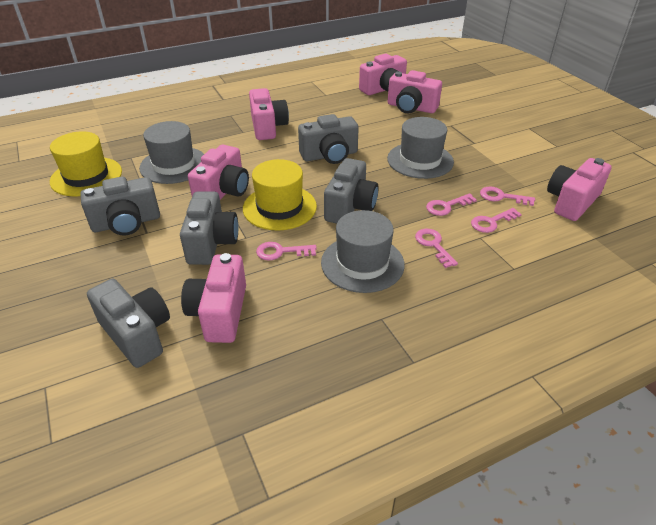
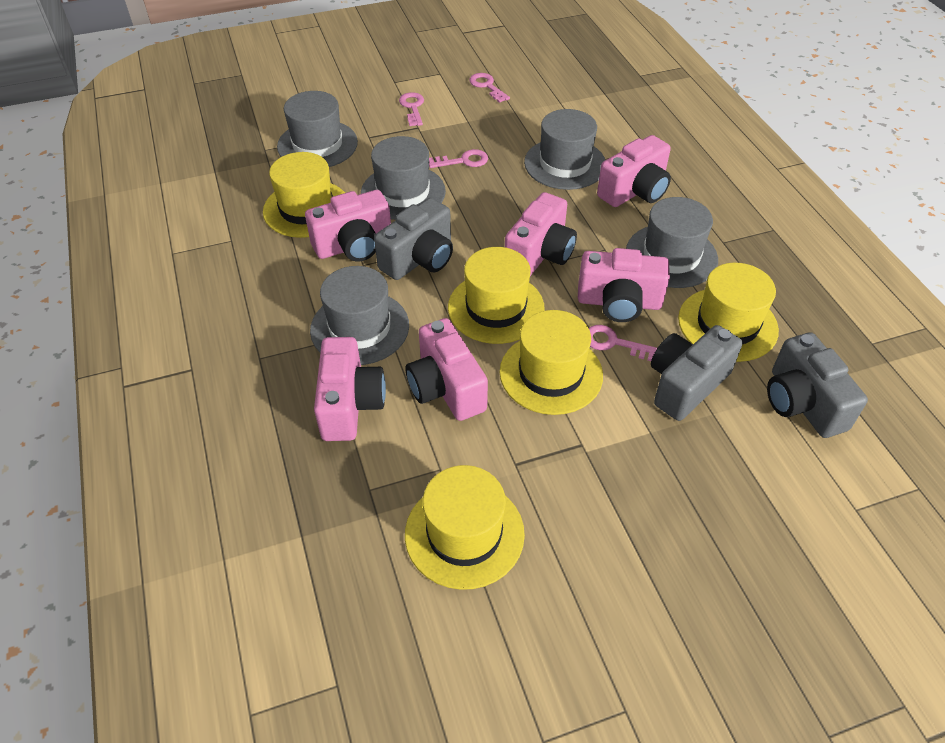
grey camera: 5 -> 3
grey hat: 3 -> 5
pink key: 5 -> 4
yellow hat: 2 -> 5

